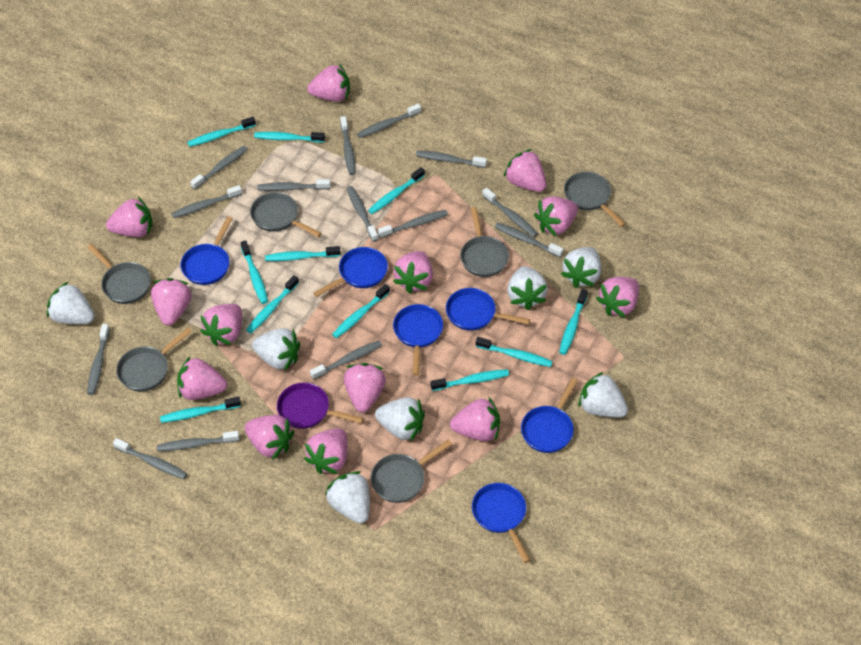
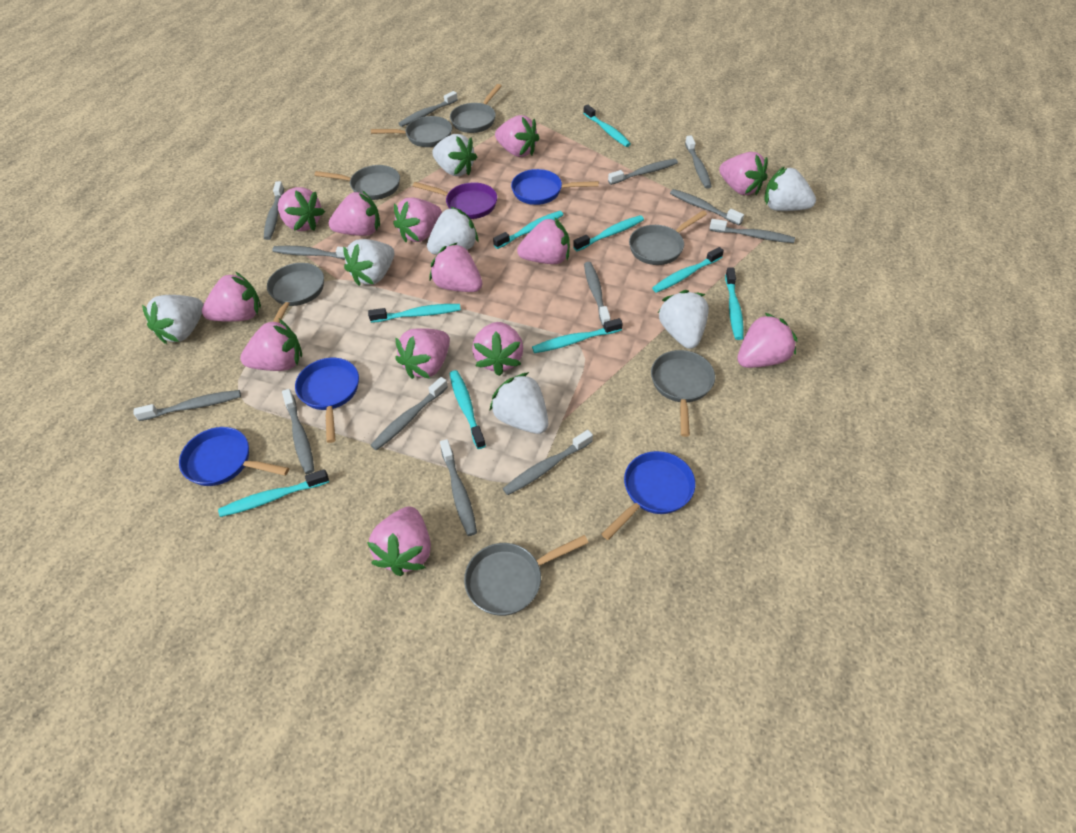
blue pan: 6 -> 4
grey pan: 6 -> 7
grey toothbrush: 14 -> 13
turquoise toothbrush: 11 -> 9

